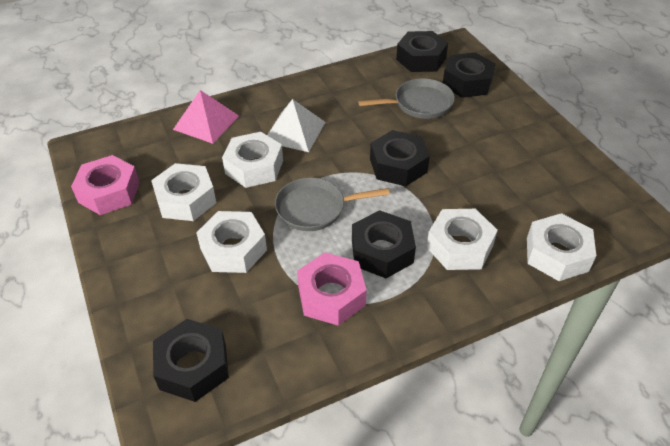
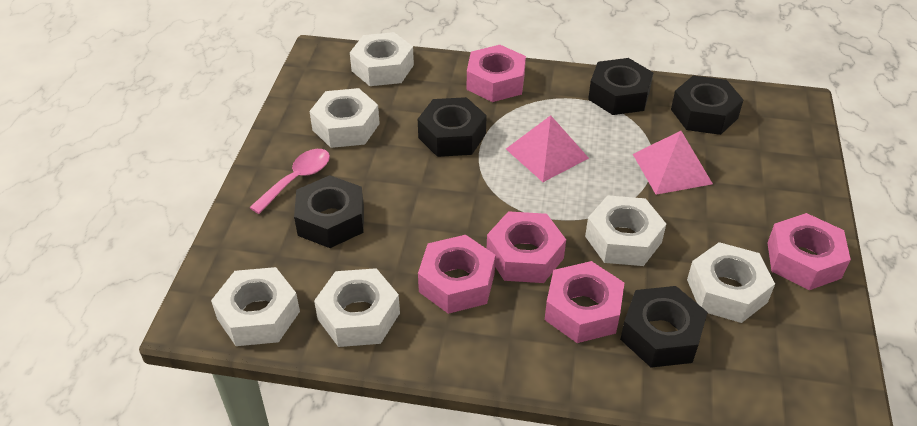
grey pan: 2 -> 0
pink nut: 2 -> 5
pink pyramid: 1 -> 2
pink spoon: 0 -> 1
white nut: 5 -> 6
white pyramid: 1 -> 0

